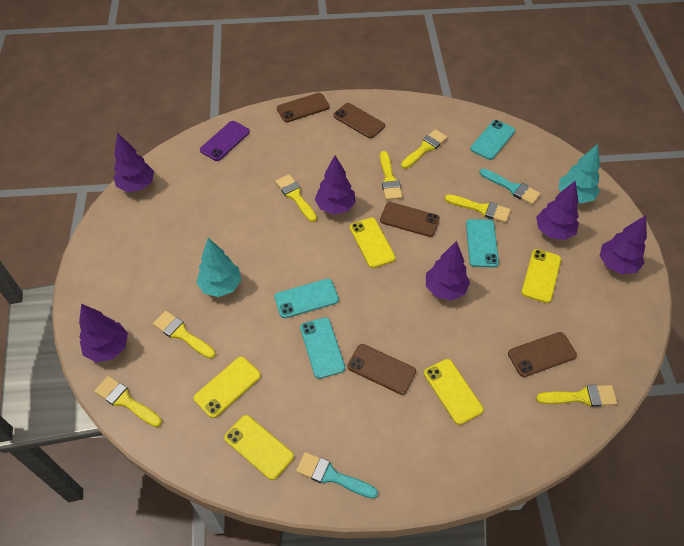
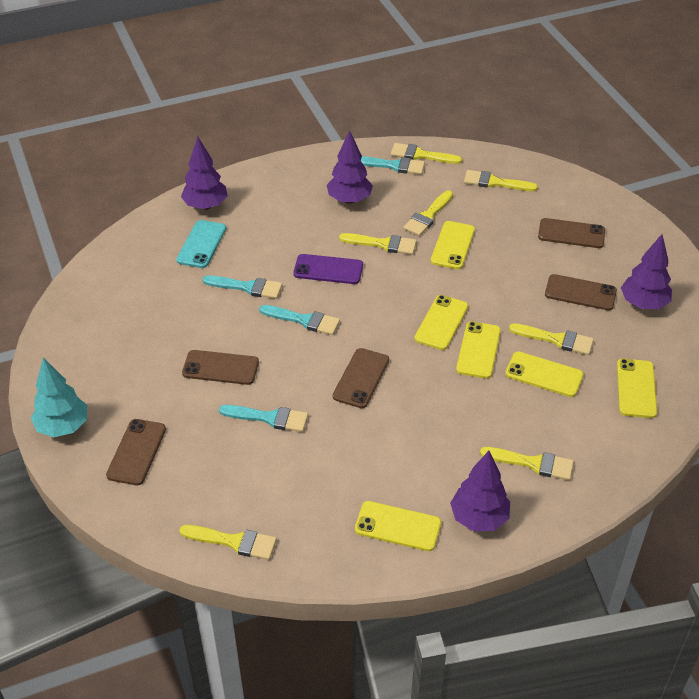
purple tree: 6 -> 4
turquoise brush: 2 -> 4
turquoise phone: 4 -> 1
turquoise tree: 2 -> 1
yellow phone: 5 -> 6

